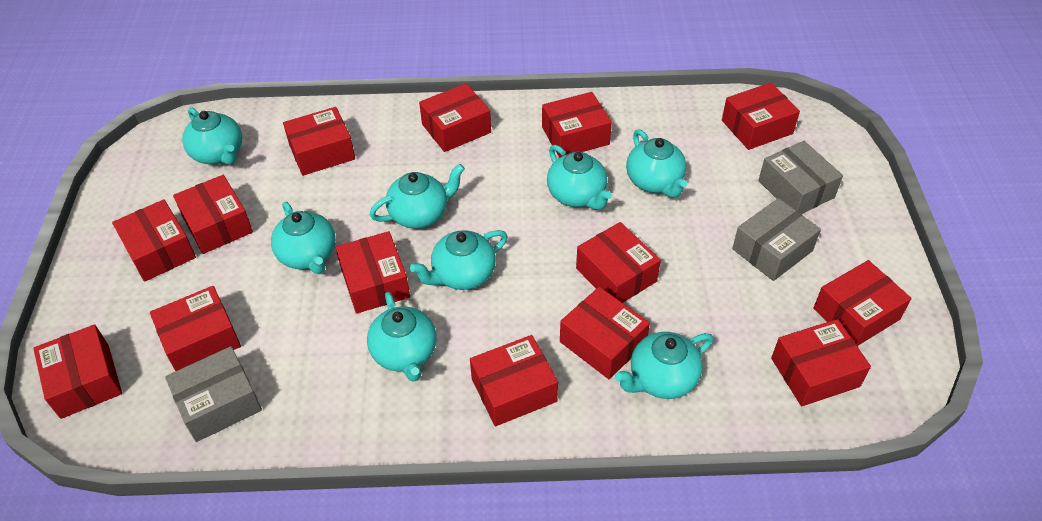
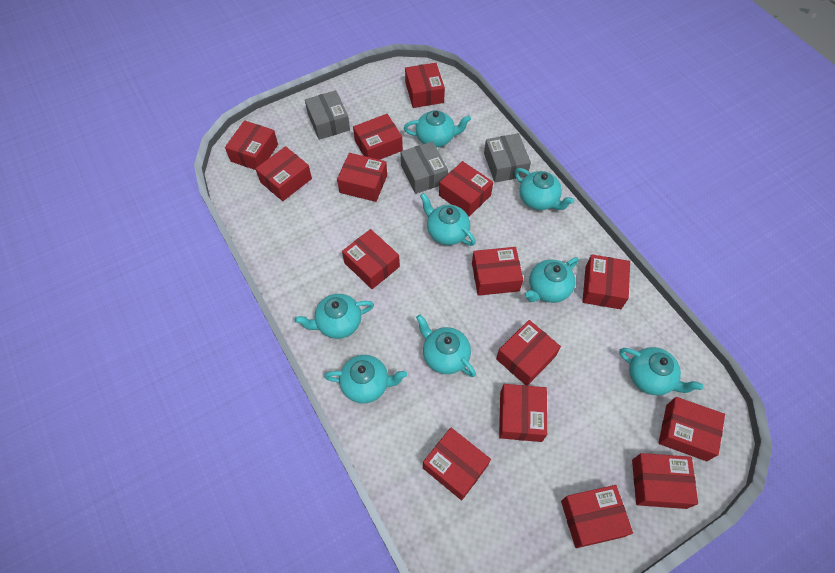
red box: 14 -> 15

